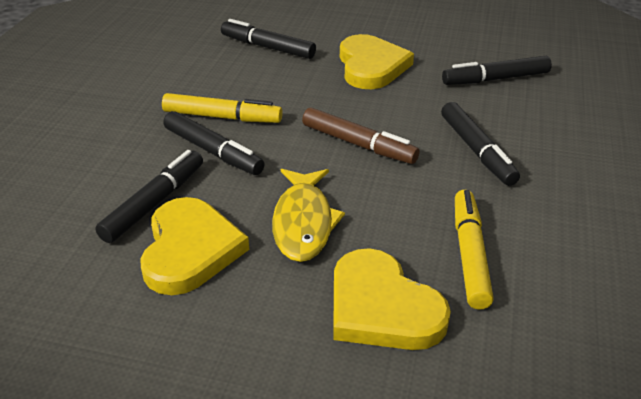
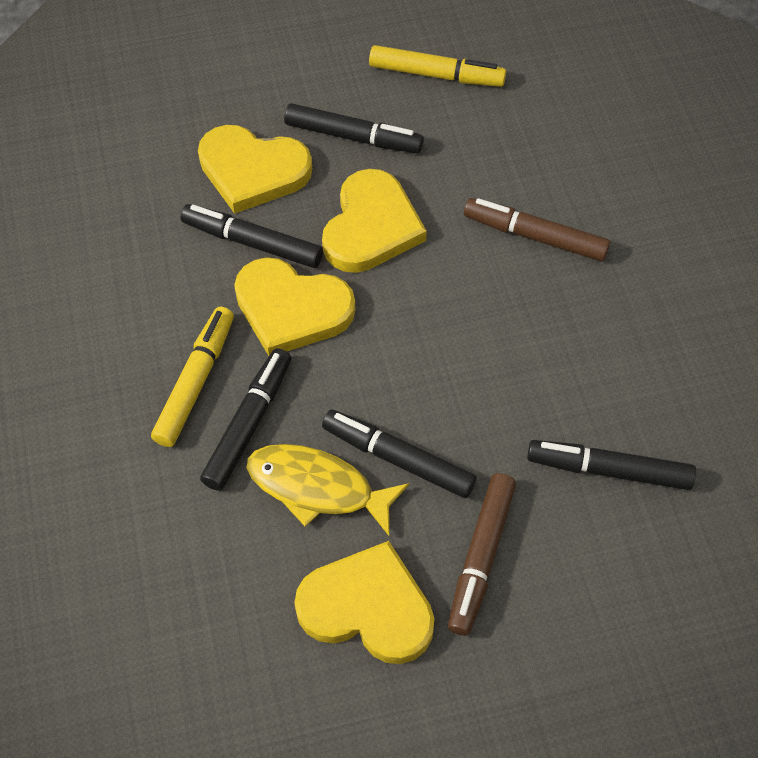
brown marker: 1 -> 2
yellow heart: 3 -> 4

